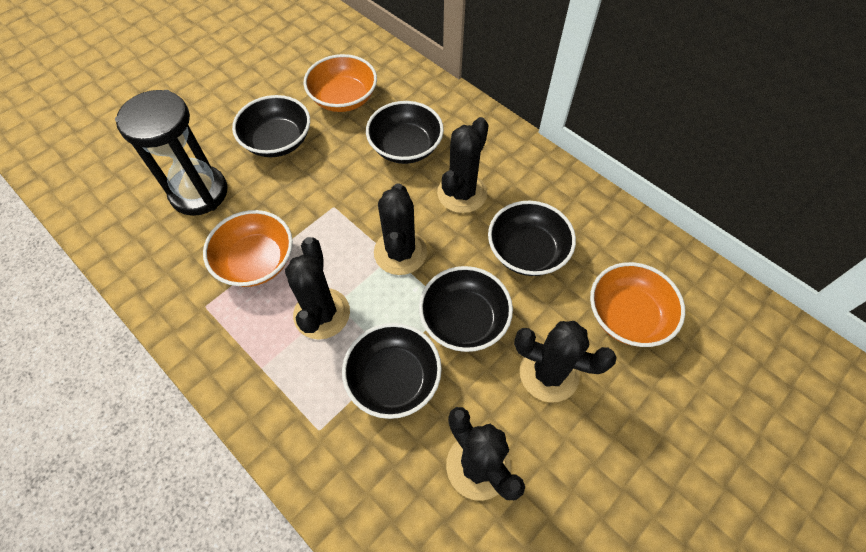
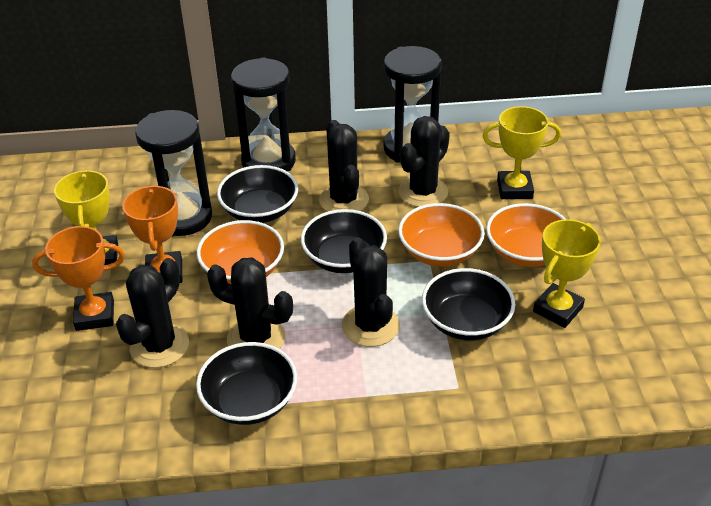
black bowl: 5 -> 4
black hourglass: 1 -> 3
orange trophy: 0 -> 2
yellow trophy: 0 -> 3

